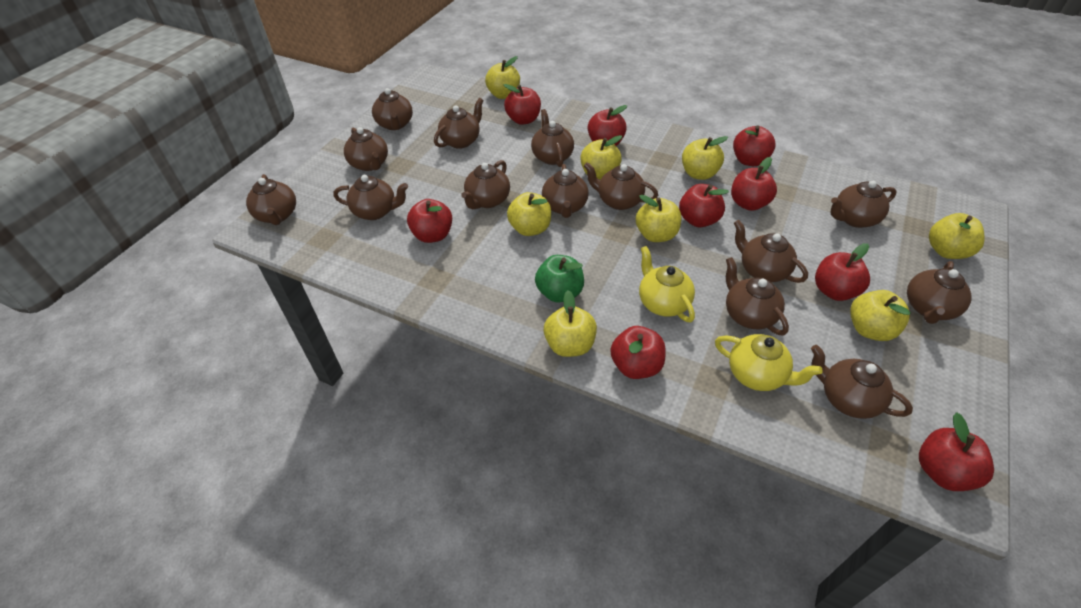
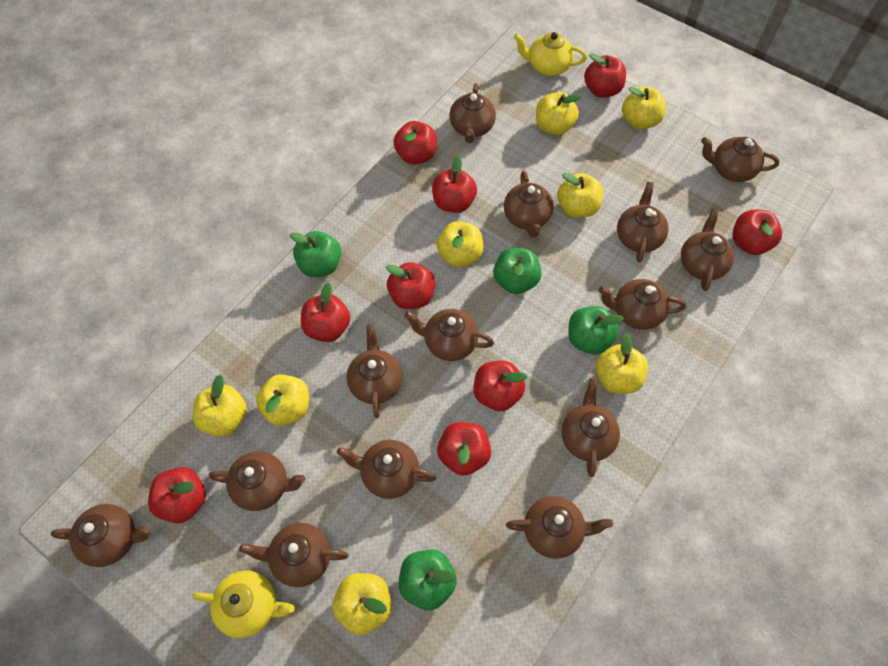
green apple: 1 -> 4

